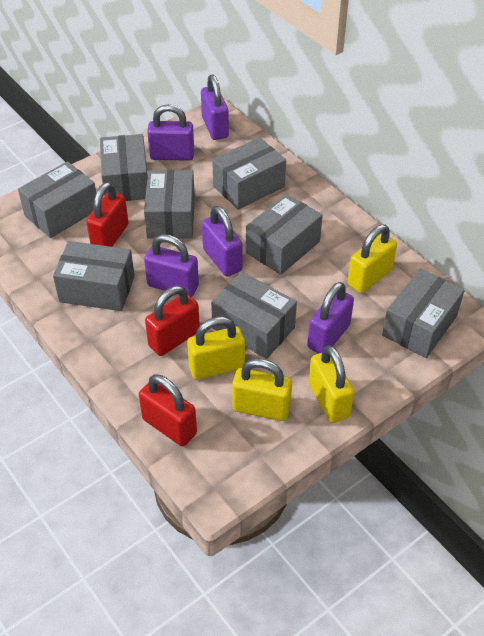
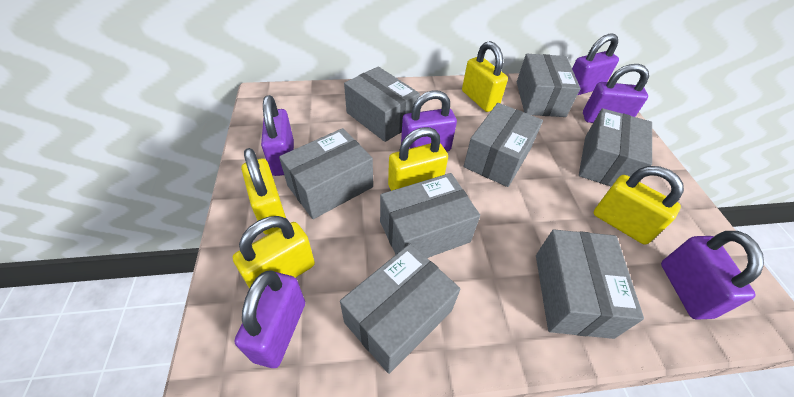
purple padlock: 5 -> 6
red padlock: 3 -> 0
yellow padlock: 4 -> 5

